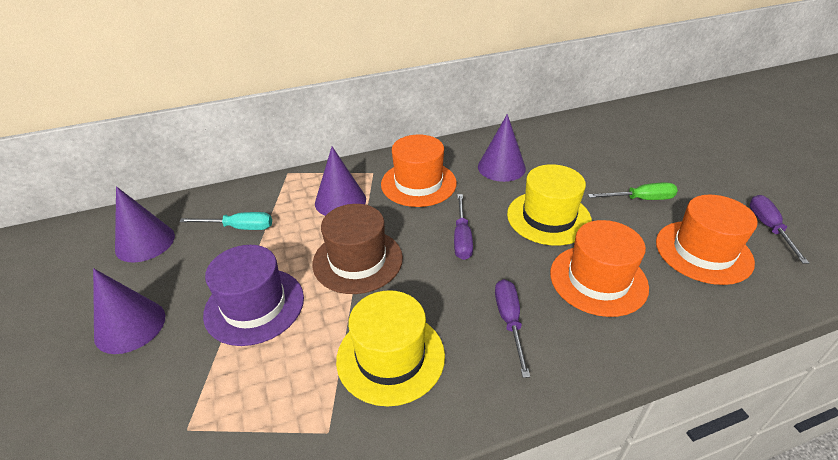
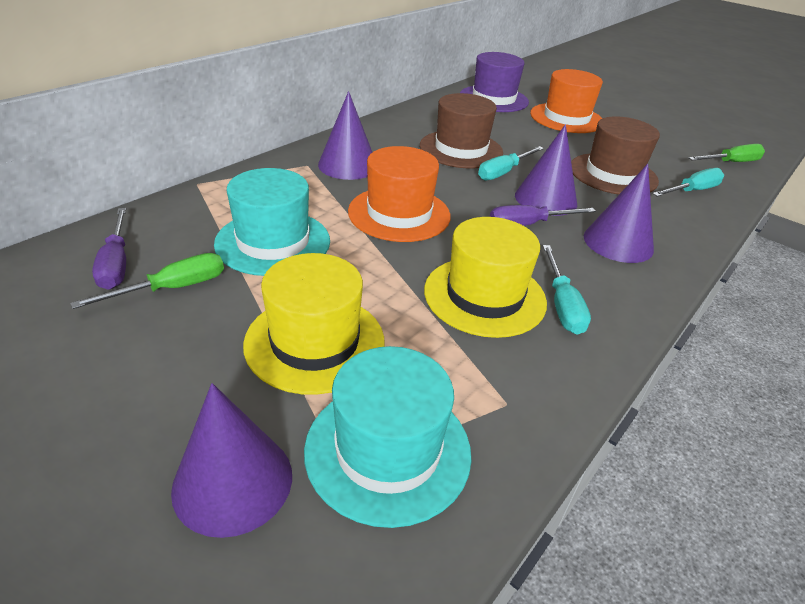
brown hat: 1 -> 2
green screwdriver: 1 -> 2
orange hat: 3 -> 2
purple screwdriver: 3 -> 2
turquoise hat: 0 -> 2
turquoise screwdriver: 1 -> 3

